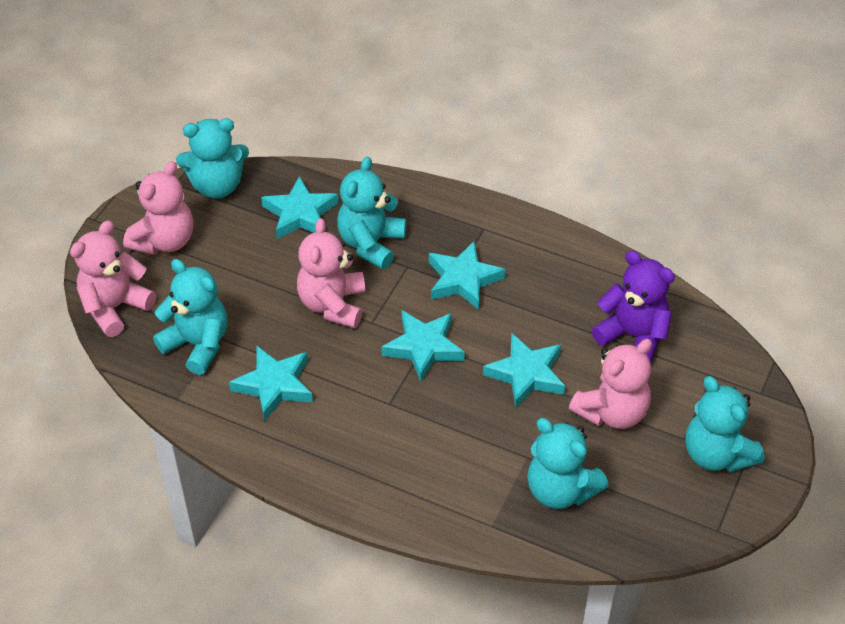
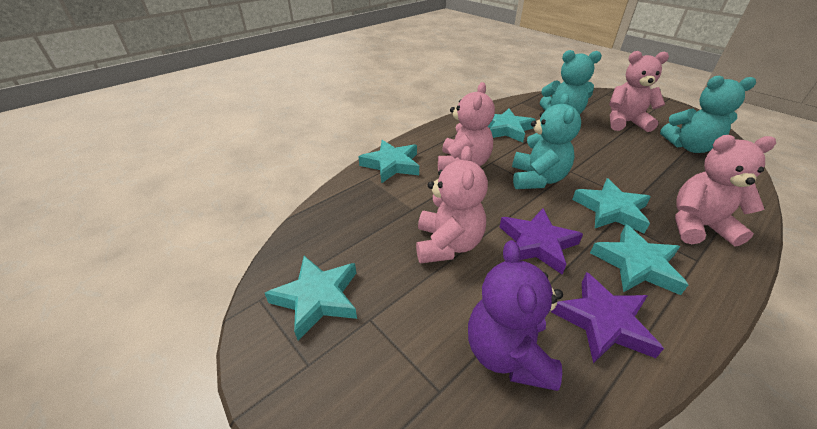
purple star: 0 -> 2
turquoise teddy bear: 5 -> 3

